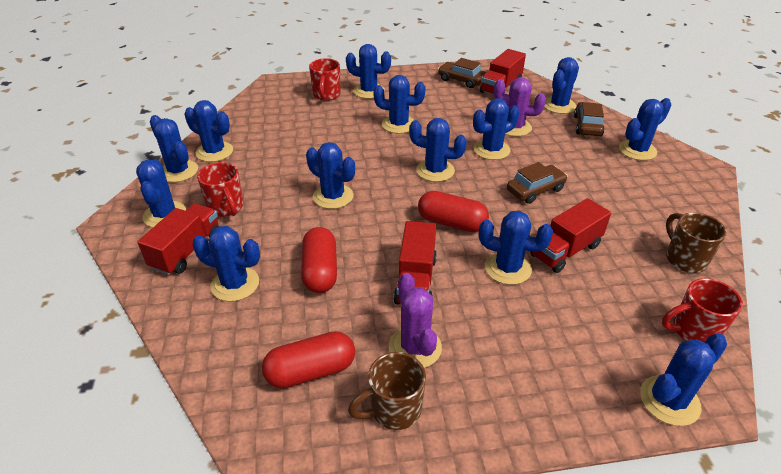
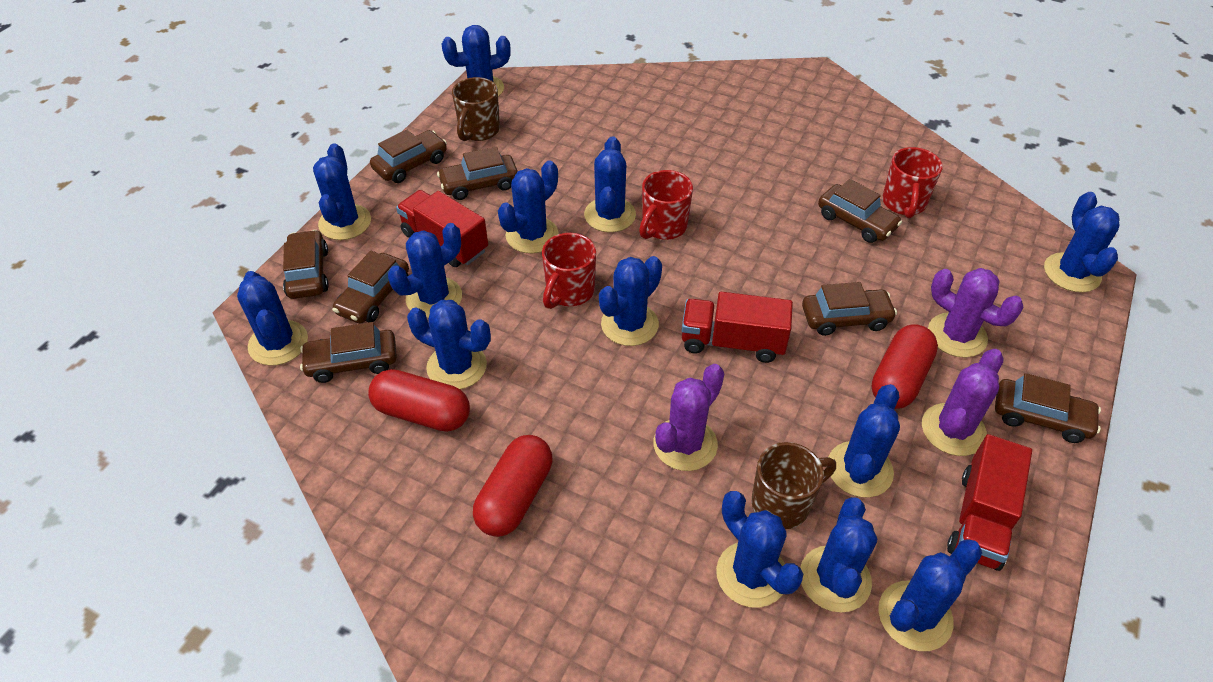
brown car: 3 -> 8
purple cactus: 2 -> 3
red truck: 4 -> 3

